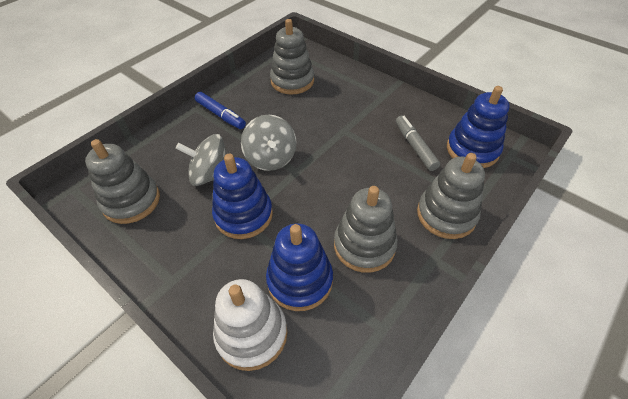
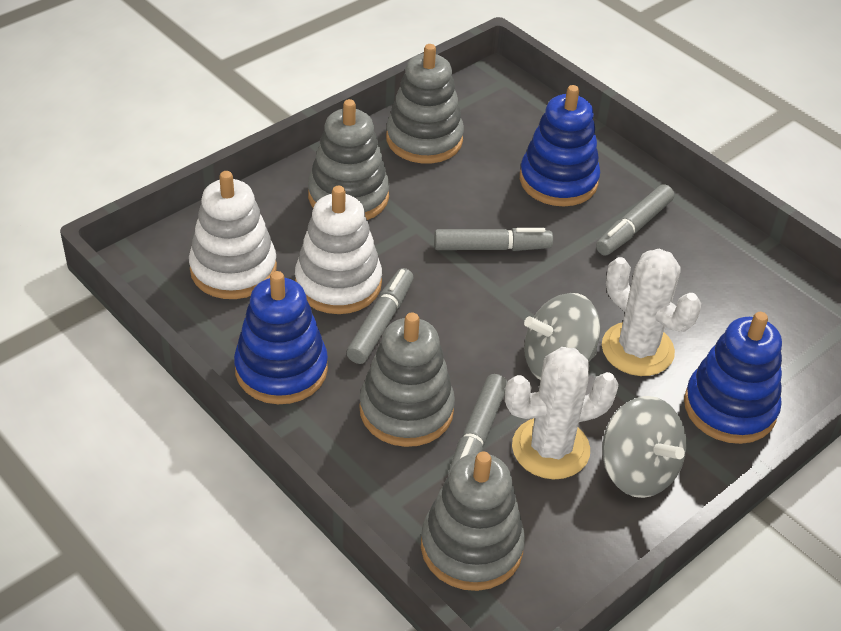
blue marker: 1 -> 0
grey marker: 1 -> 4
white cactus: 0 -> 2
white stacking toy: 1 -> 2

